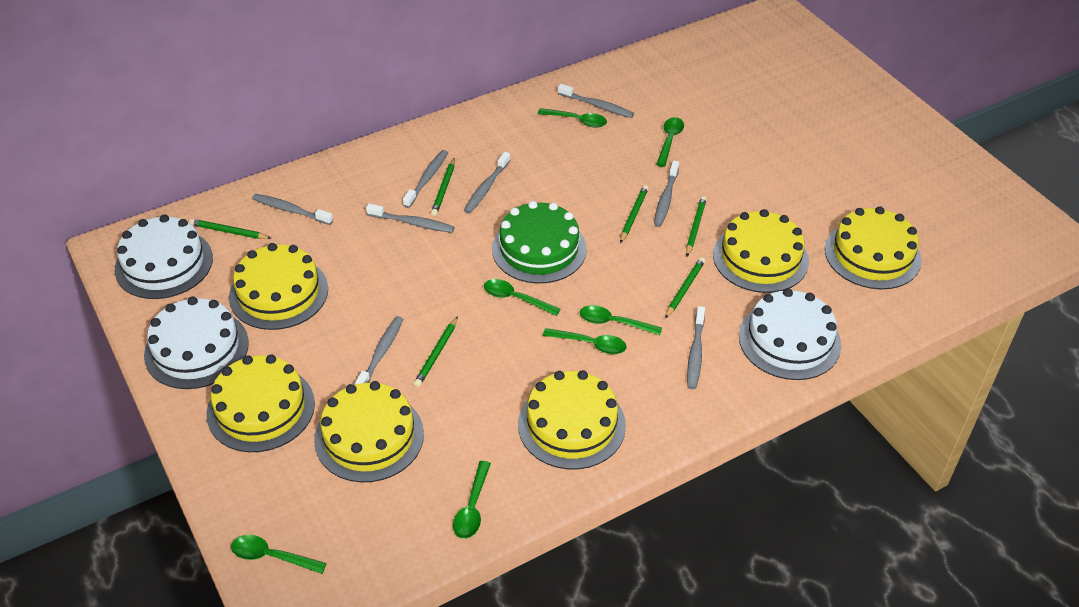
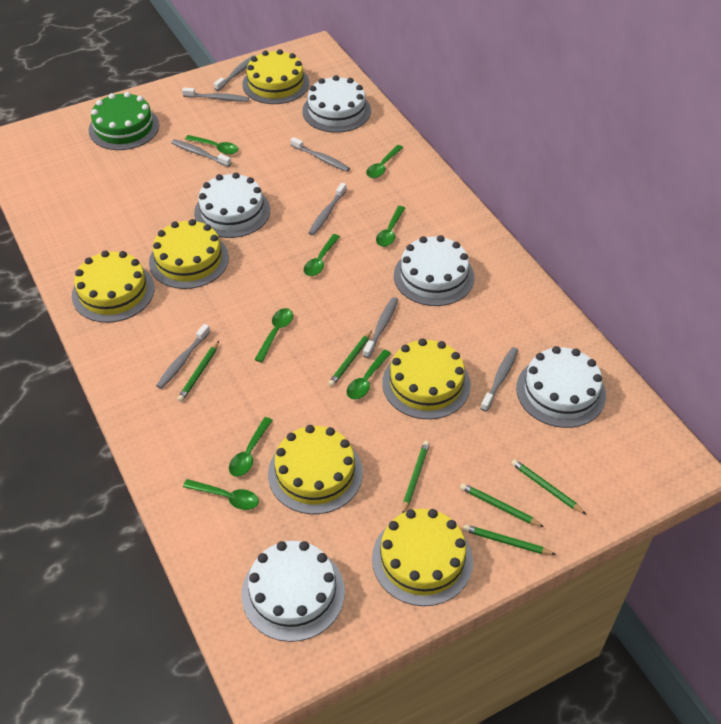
green spoon: 7 -> 8
white cake: 3 -> 5

